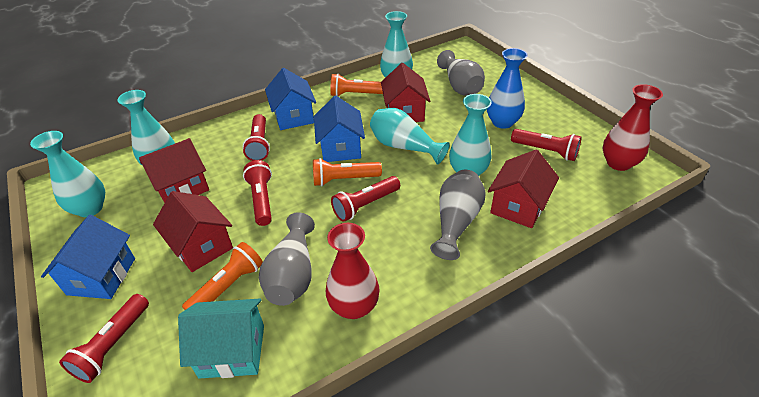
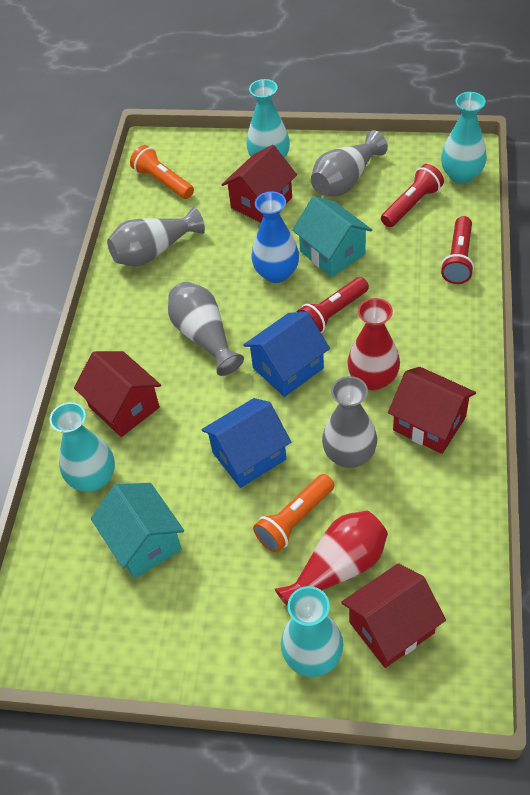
blue house: 3 -> 2
grey vase: 3 -> 4
orange flashlight: 3 -> 2
red flashlight: 5 -> 3
turquoise house: 1 -> 2
turquoise vase: 5 -> 4

